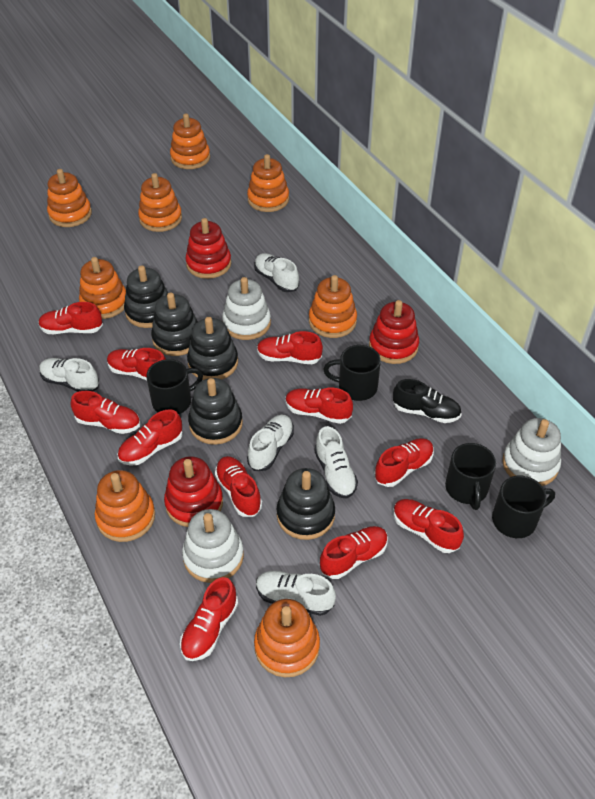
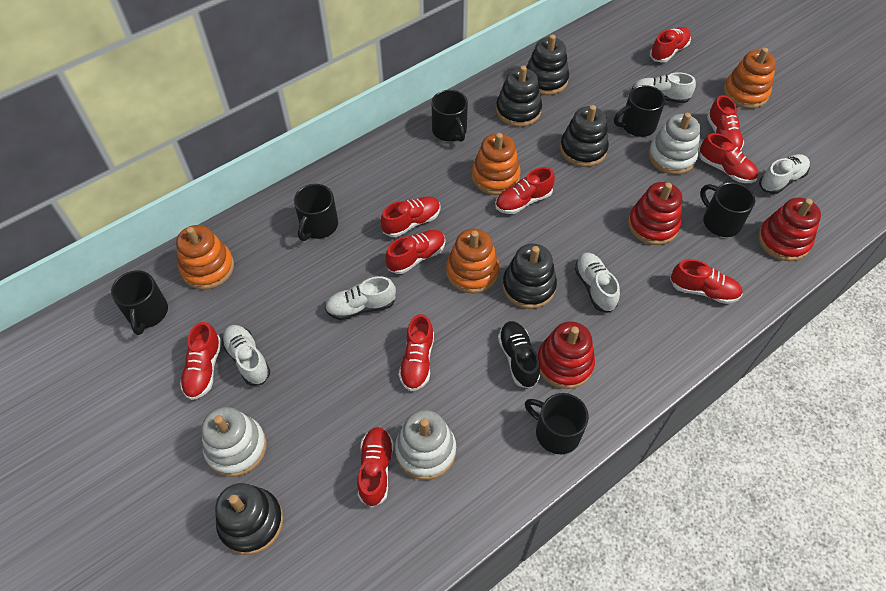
black mug: 4 -> 6
orange stacking toy: 8 -> 4
red shoe: 11 -> 10

